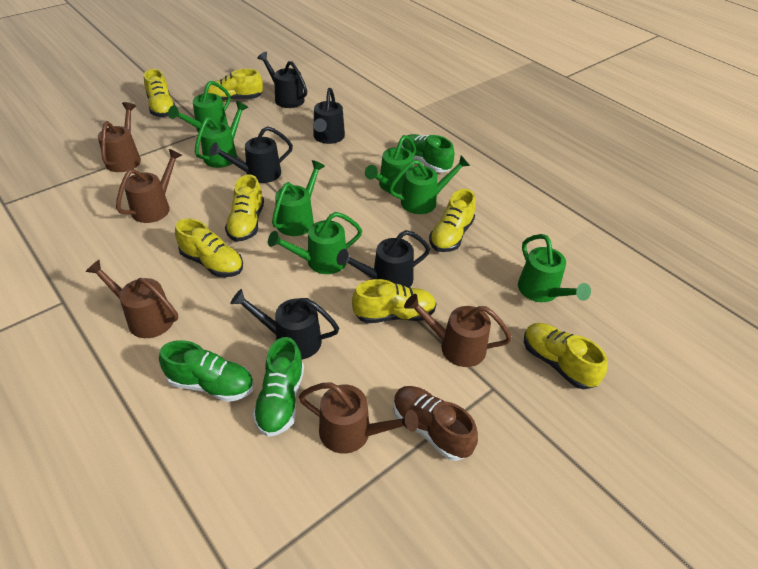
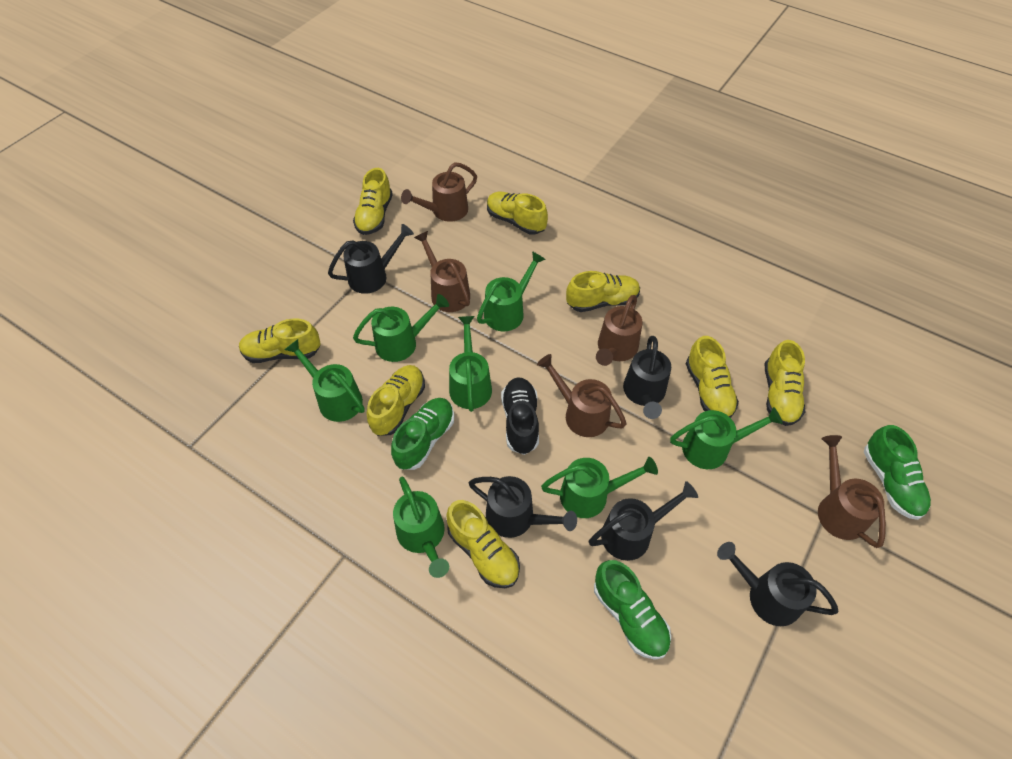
black shoe: 0 -> 1
brown shoe: 1 -> 0
yellow shoe: 7 -> 8

